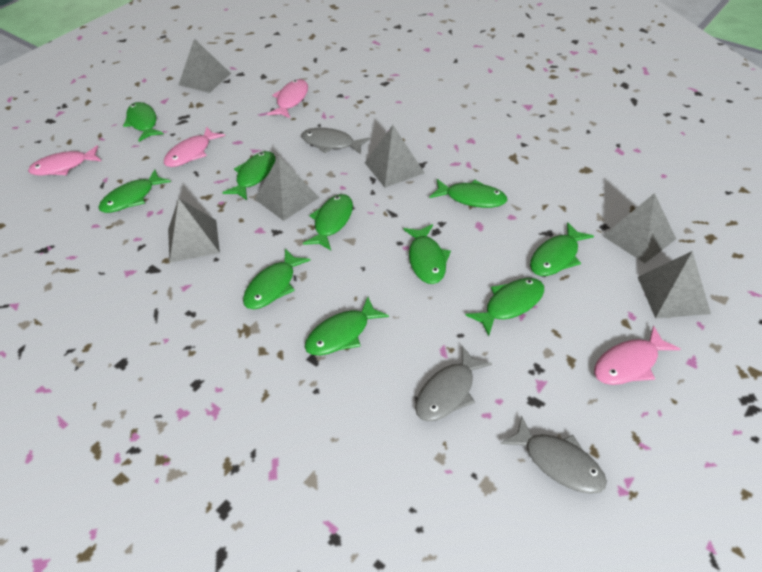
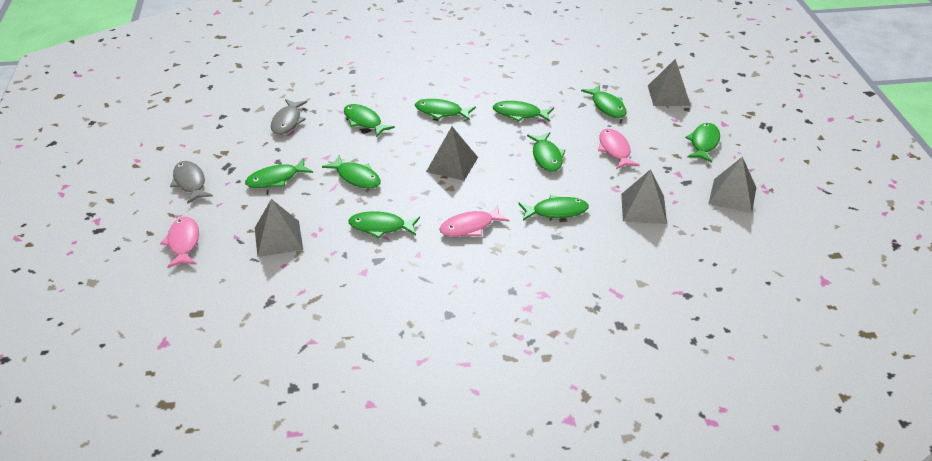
grey fish: 3 -> 2
grey pyramid: 6 -> 5
pink fish: 4 -> 3

